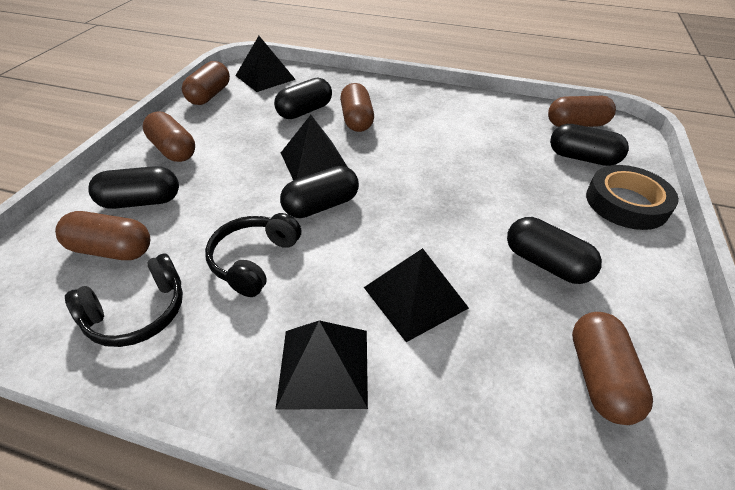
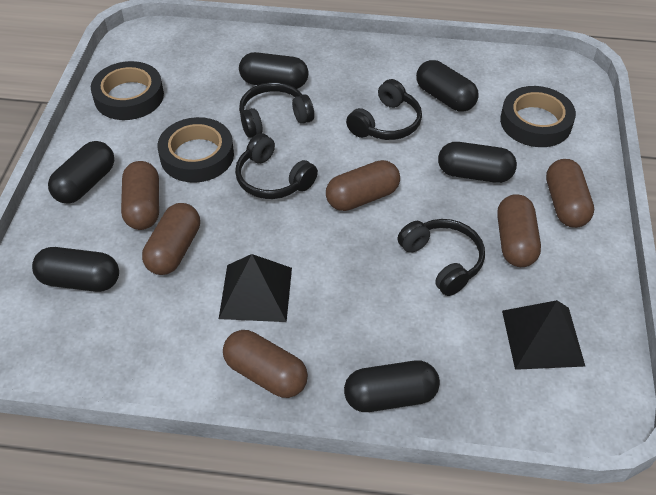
black capsule: 5 -> 6
black headphones: 2 -> 4
black pyramid: 4 -> 2
black tape: 1 -> 3

